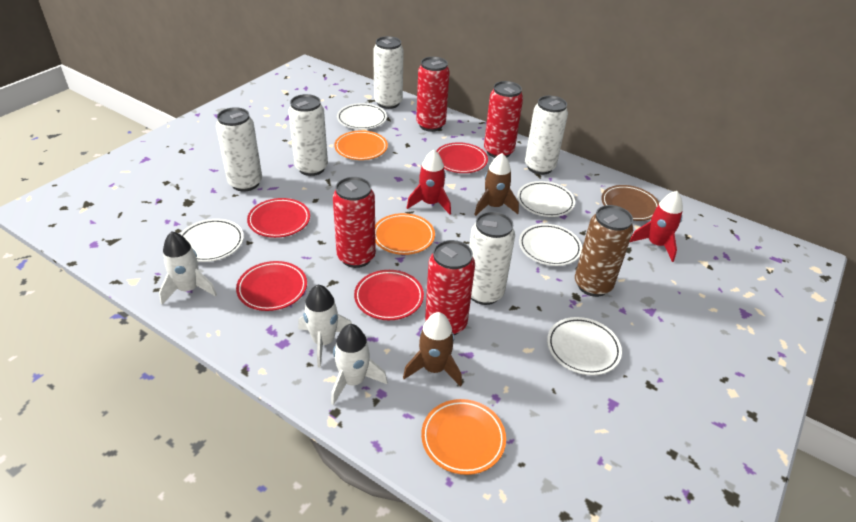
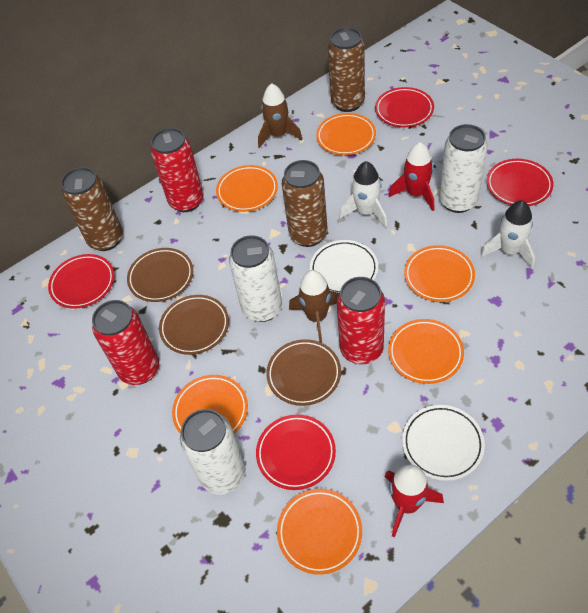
brown can: 1 -> 3
brown plate: 1 -> 3
orange plate: 3 -> 6
red can: 4 -> 3
white can: 5 -> 3
white plate: 5 -> 2
white rocket: 3 -> 2

